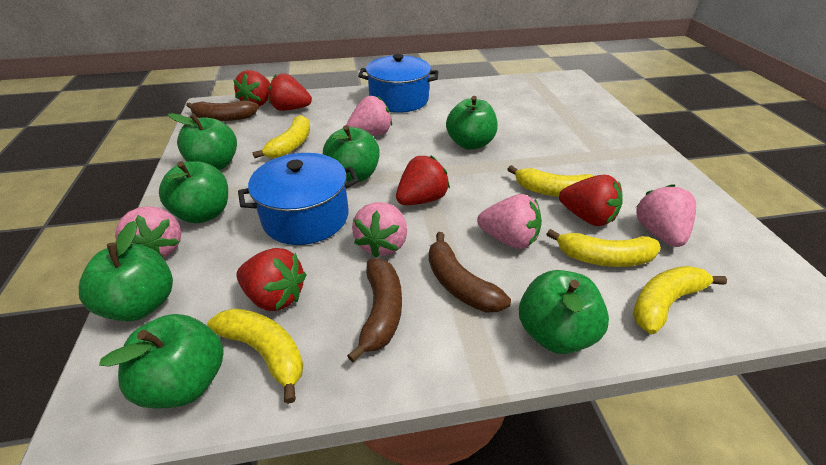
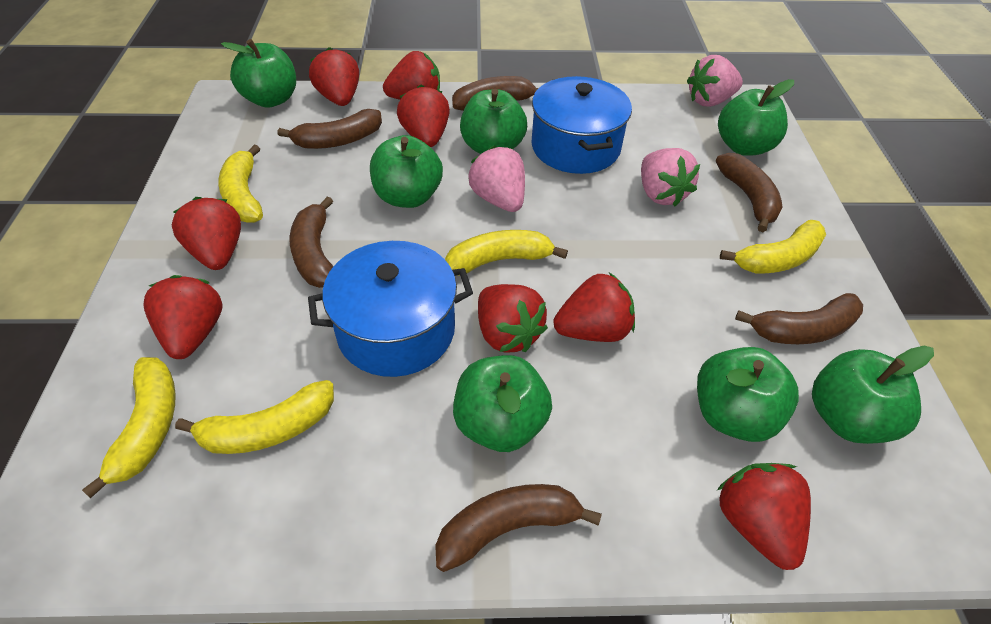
brown banana: 3 -> 6
pink strawberry: 5 -> 3
red strawberry: 5 -> 8

